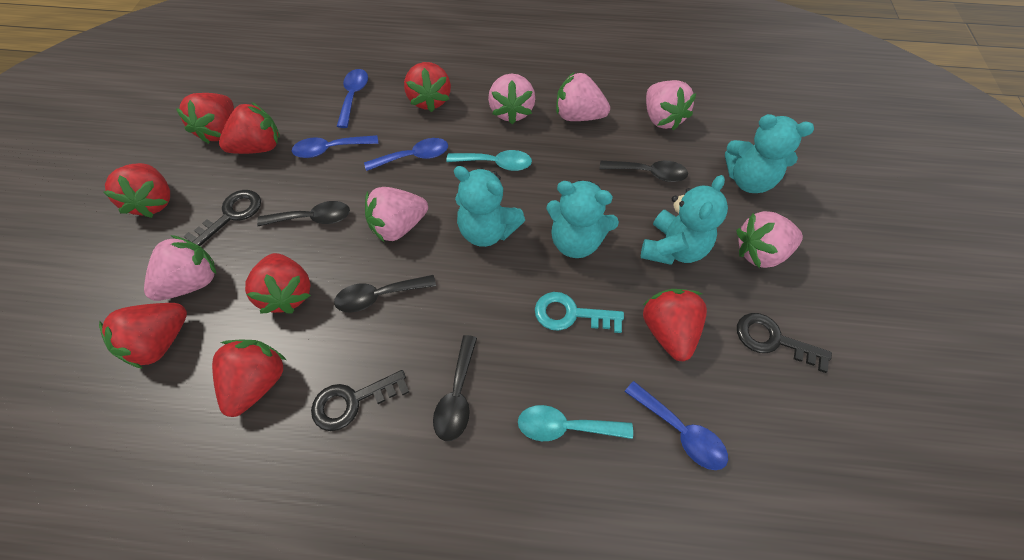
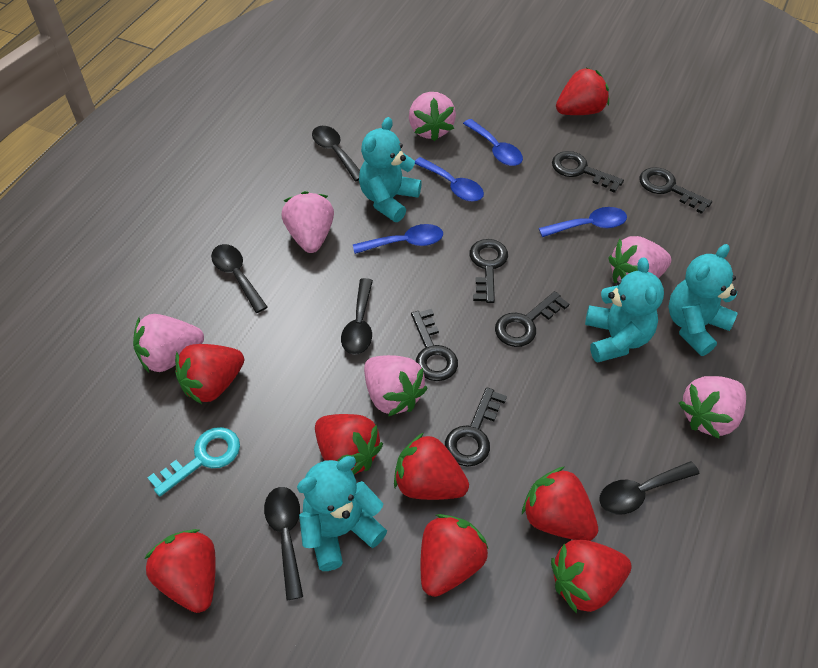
black key: 3 -> 6
black spoon: 4 -> 5
turquoise spoon: 2 -> 0

